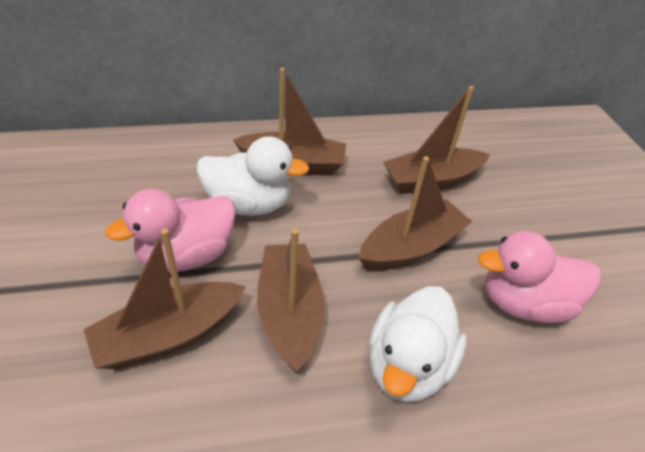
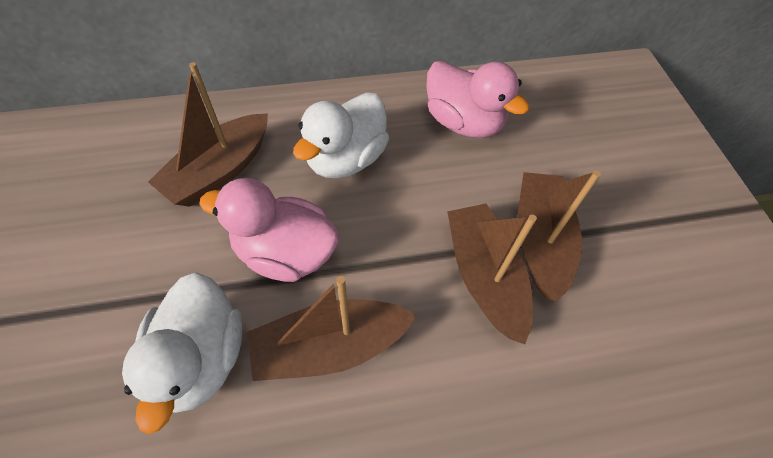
brown boat: 5 -> 4

